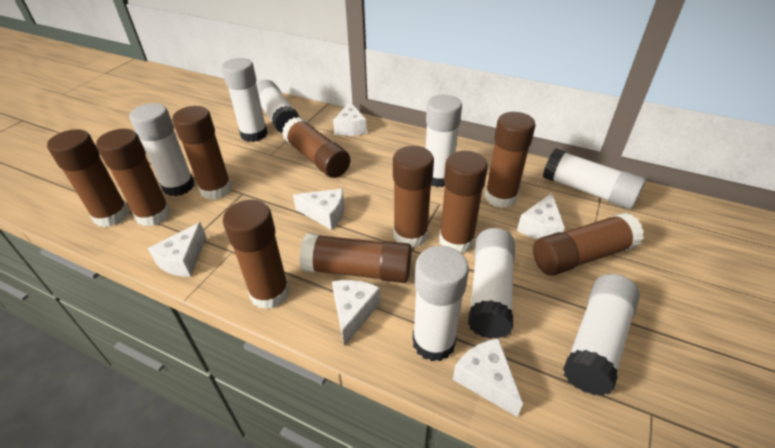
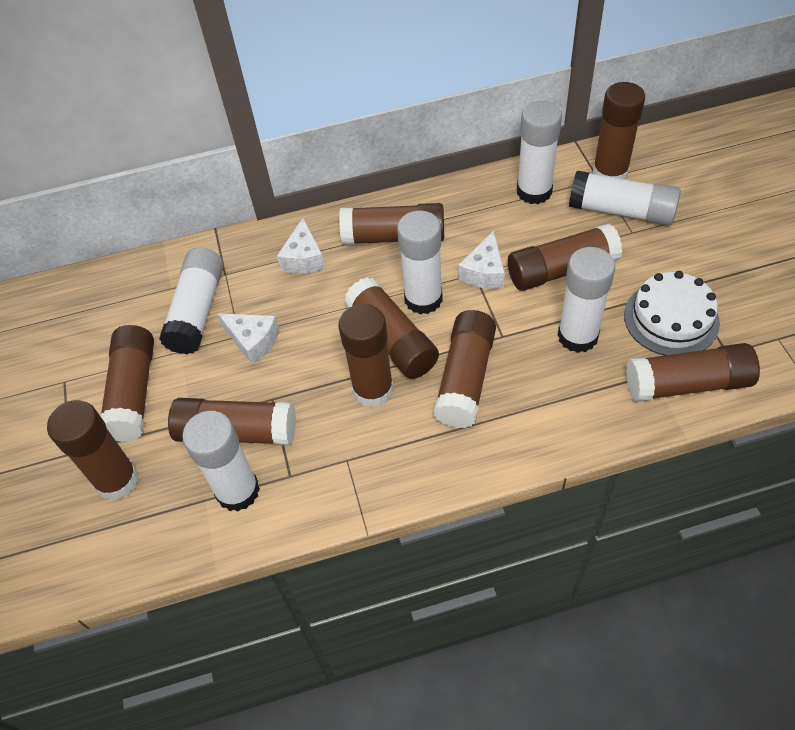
white cake: 0 -> 1
white cheese: 6 -> 3
white glue stick: 8 -> 6

